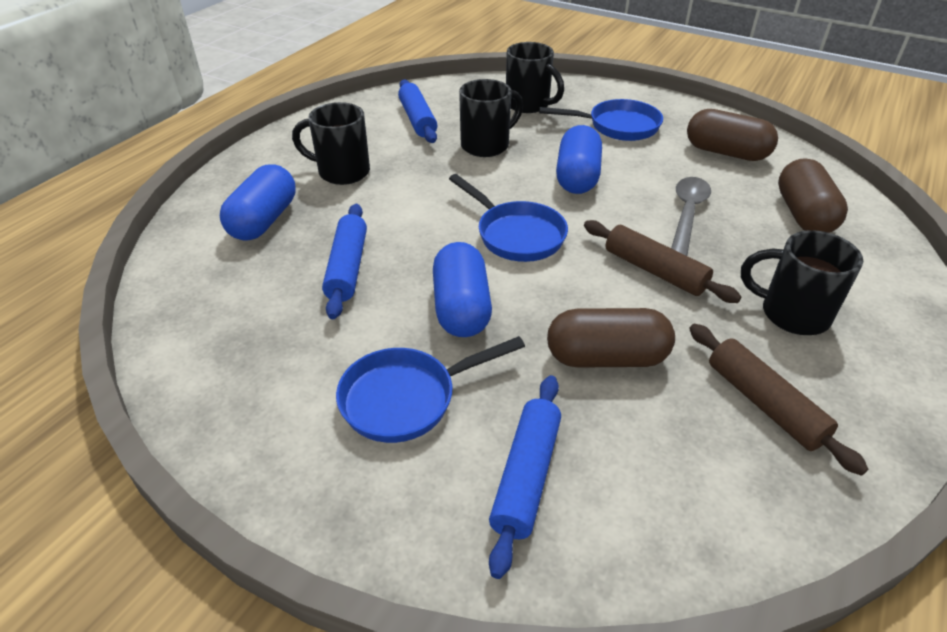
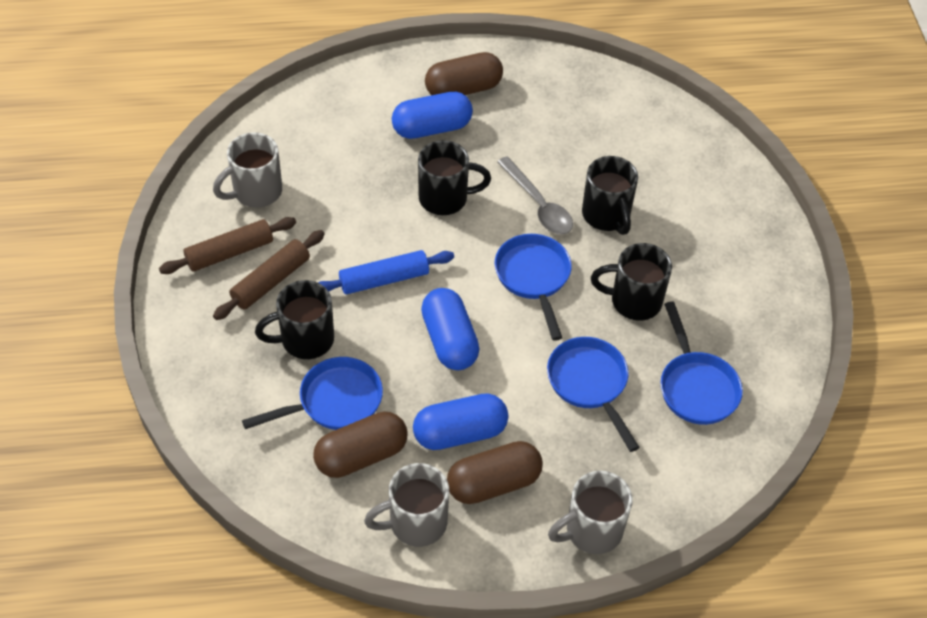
blue pan: 3 -> 4
blue rolling pin: 3 -> 1
grey mug: 0 -> 3

